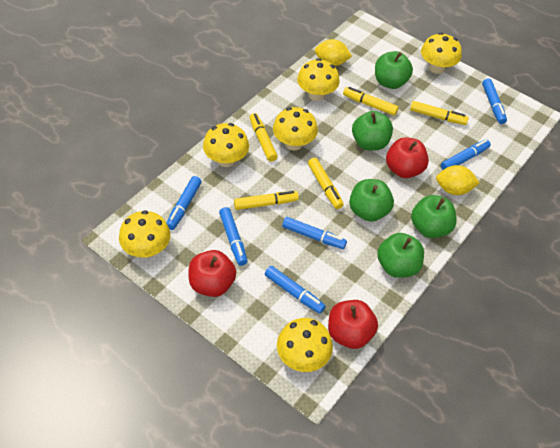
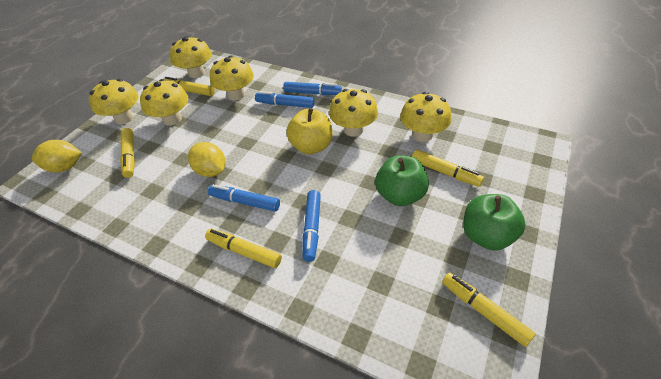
blue marker: 6 -> 4
green apple: 5 -> 2
red apple: 3 -> 0
yellow apple: 0 -> 1

